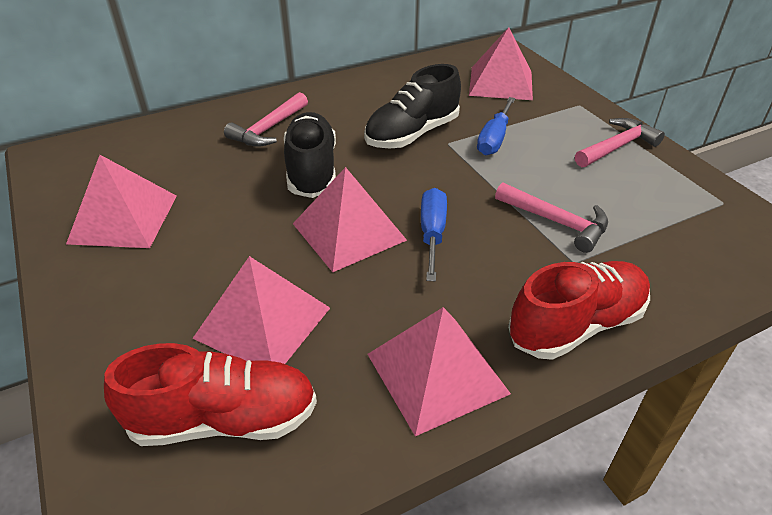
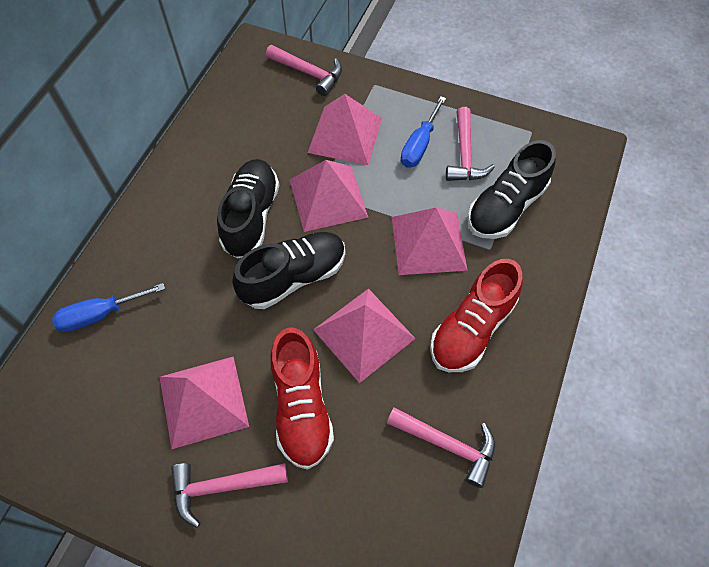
black shoe: 2 -> 3
pink hammer: 3 -> 4

